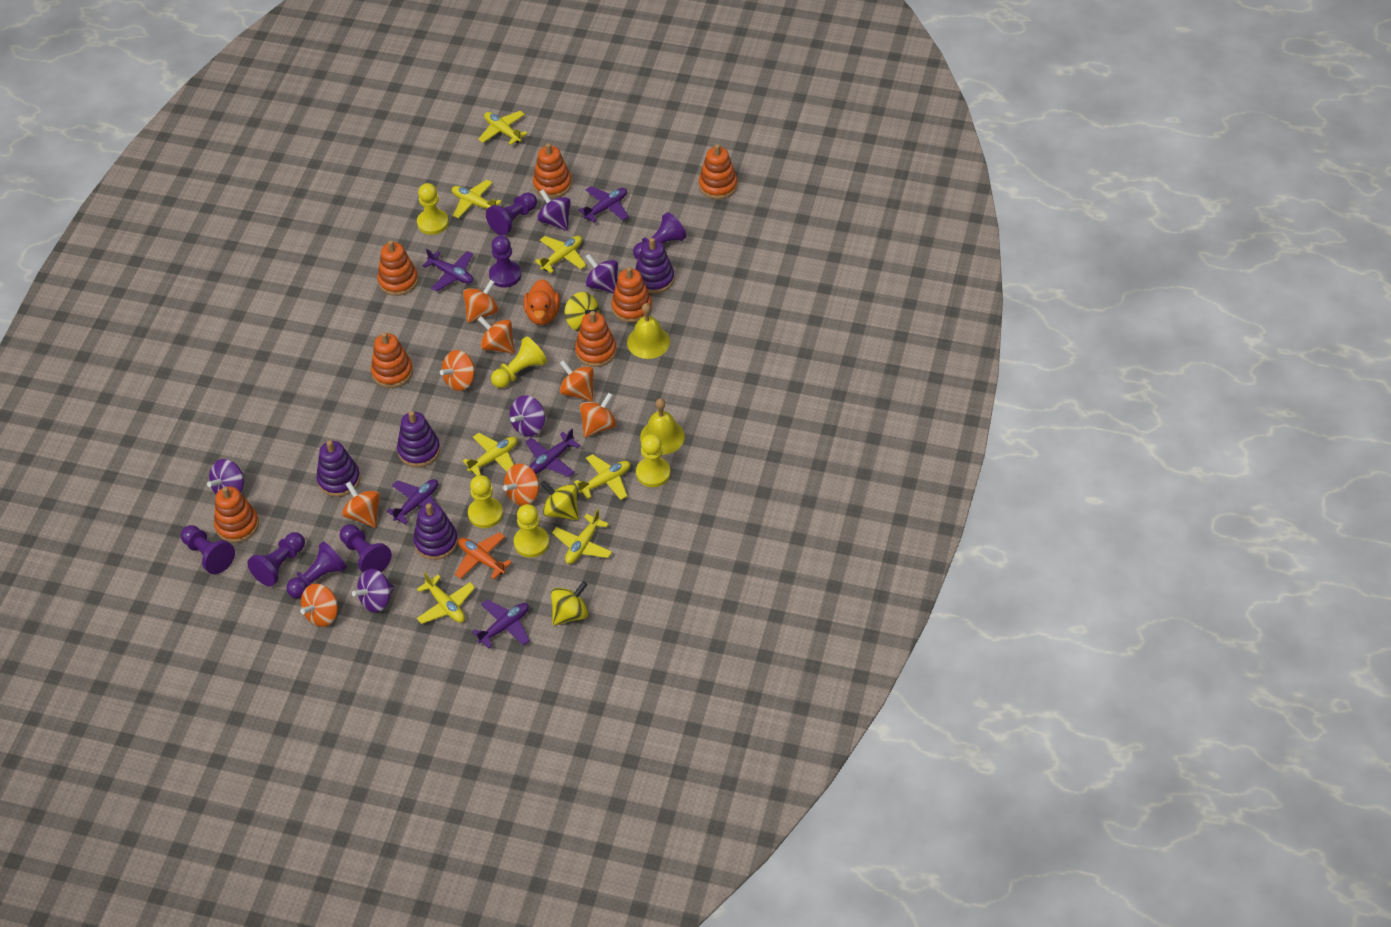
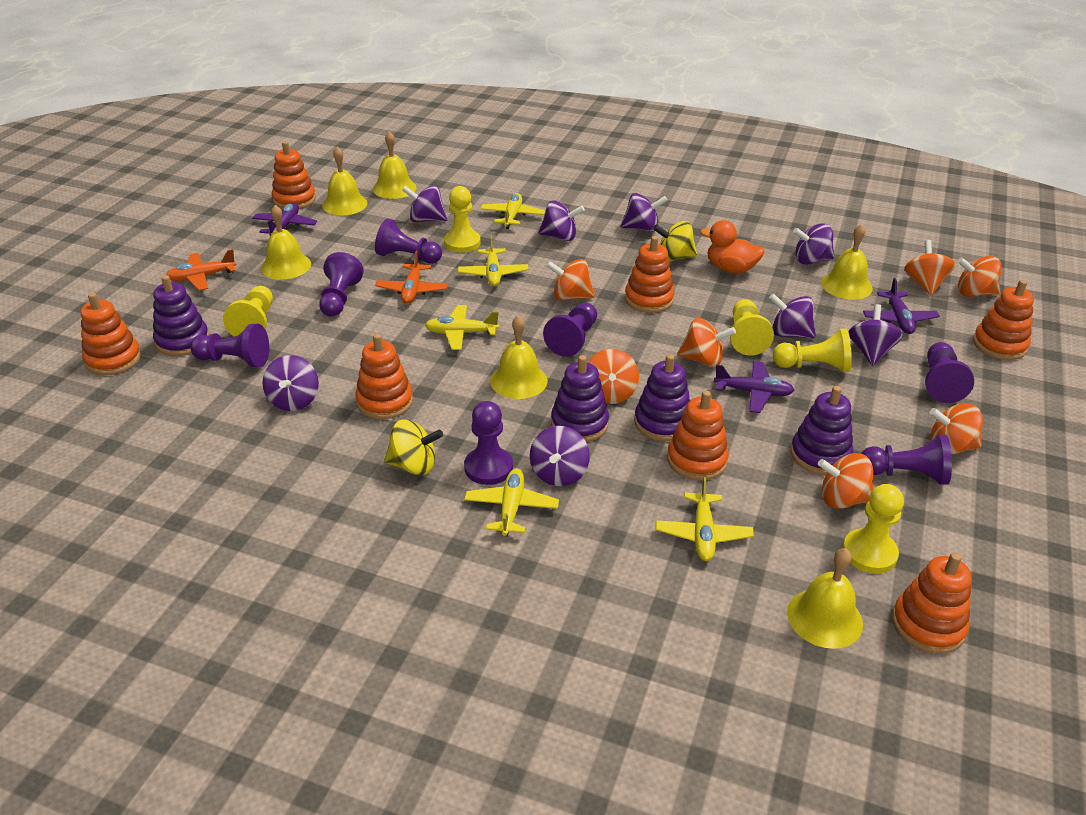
orange plane: 1 -> 2
orange spinning top: 8 -> 7
purple plane: 5 -> 3
purple spinning top: 5 -> 8
yellow bell: 2 -> 6
yellow plane: 7 -> 5
yellow spinning top: 3 -> 2

